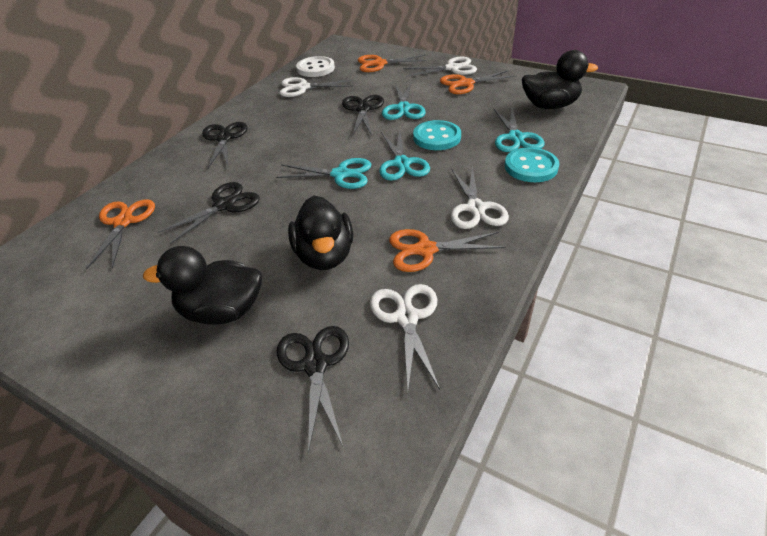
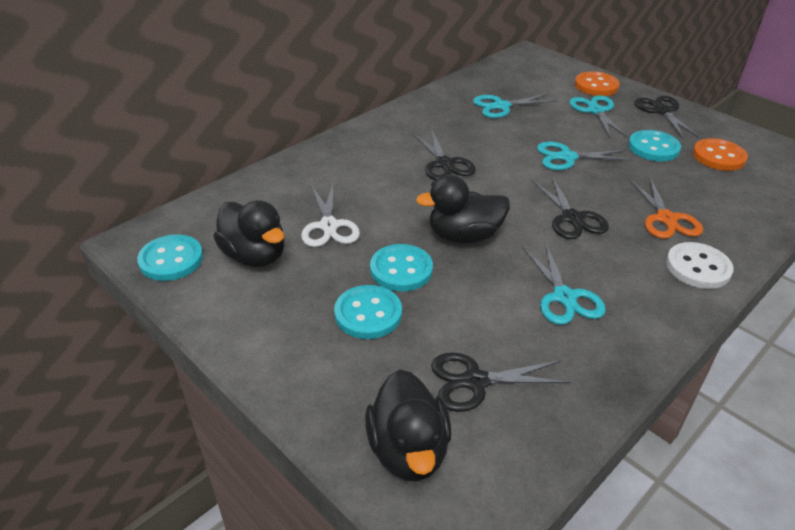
orange button: 0 -> 2
orange scissors: 4 -> 1
turquoise button: 2 -> 4
white scissors: 4 -> 1

